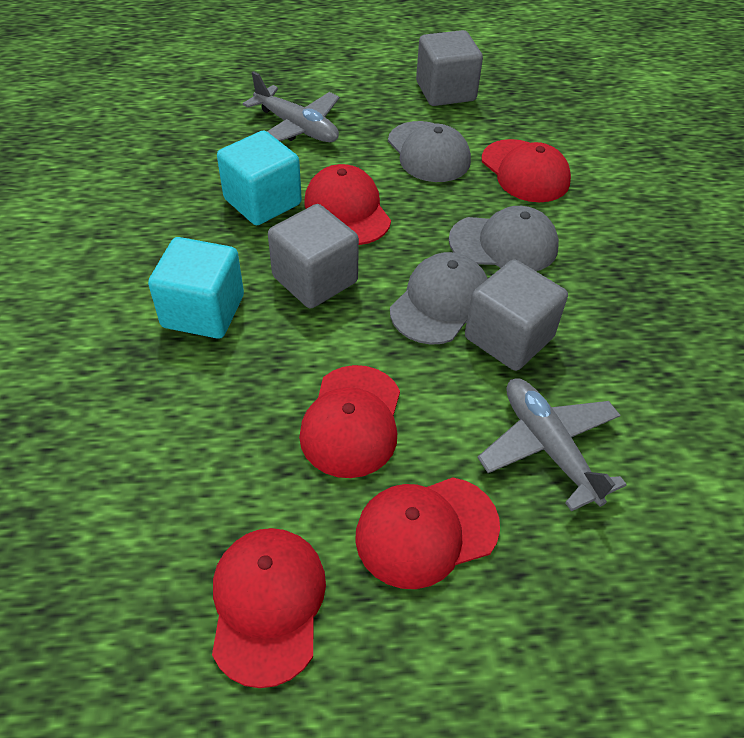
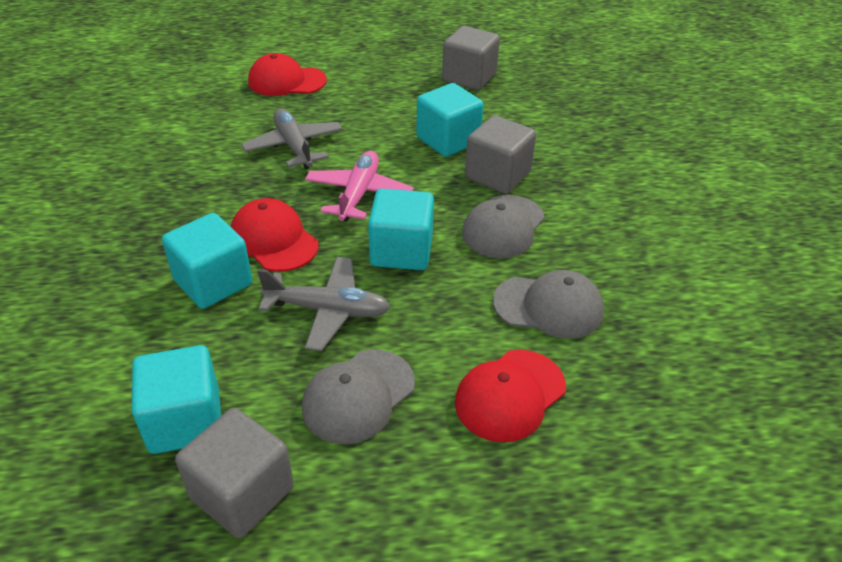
pink plane: 0 -> 1
red cap: 5 -> 3
turquoise cube: 2 -> 4

